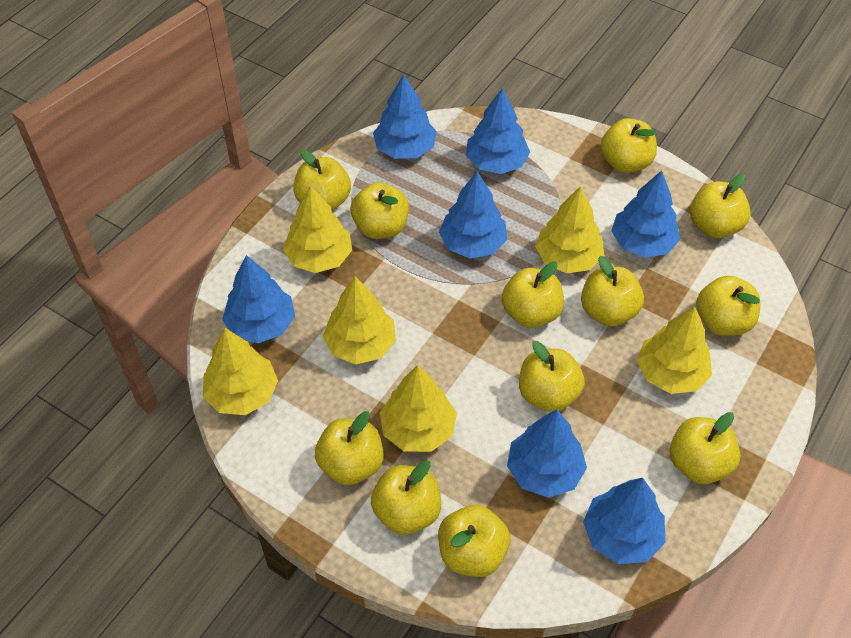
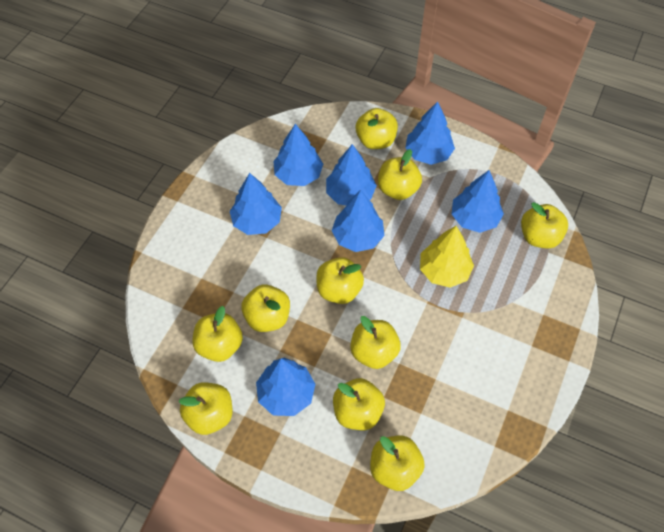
yellow apple: 12 -> 10
yellow tree: 6 -> 1

